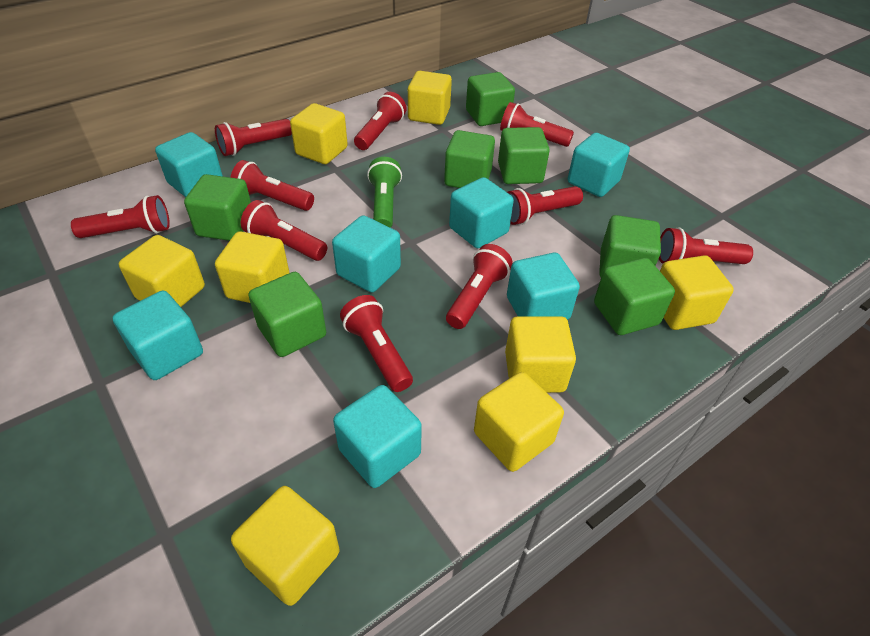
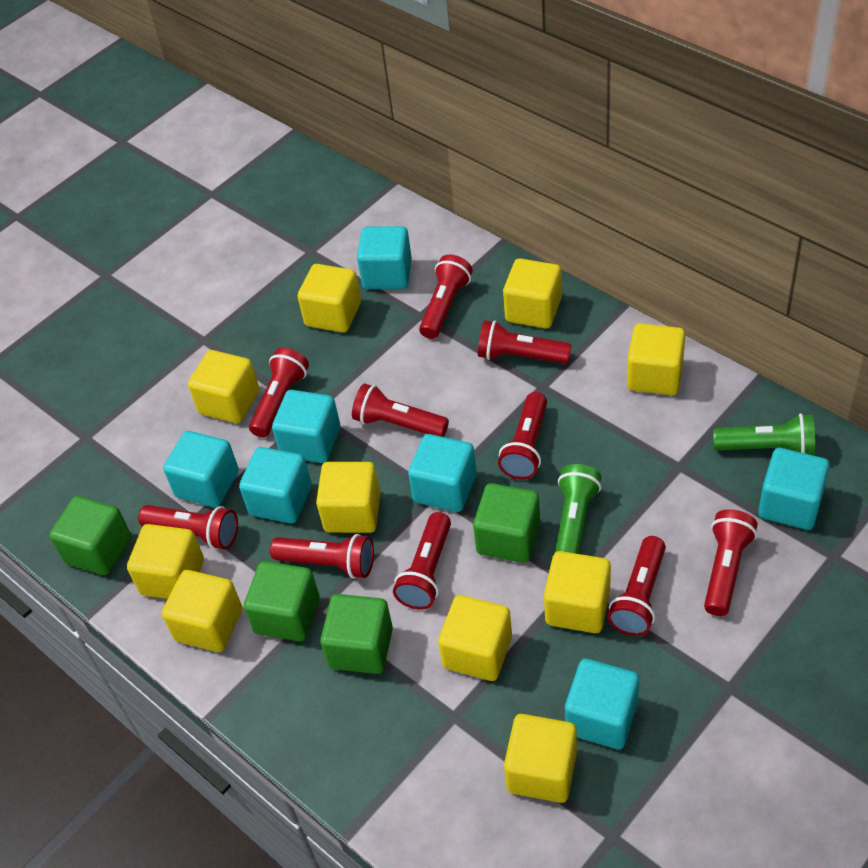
green cube: 7 -> 4
green flashlight: 1 -> 2
yellow cube: 8 -> 10

